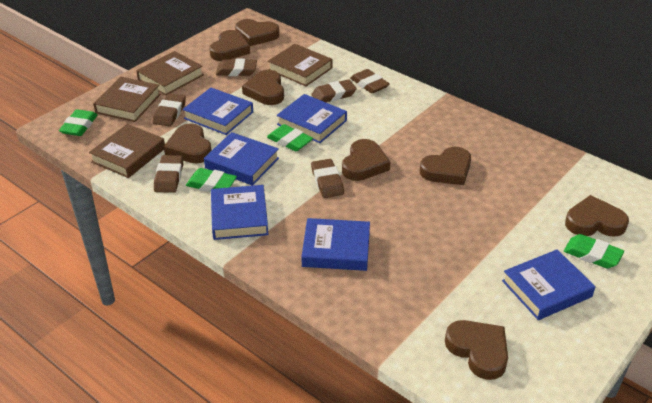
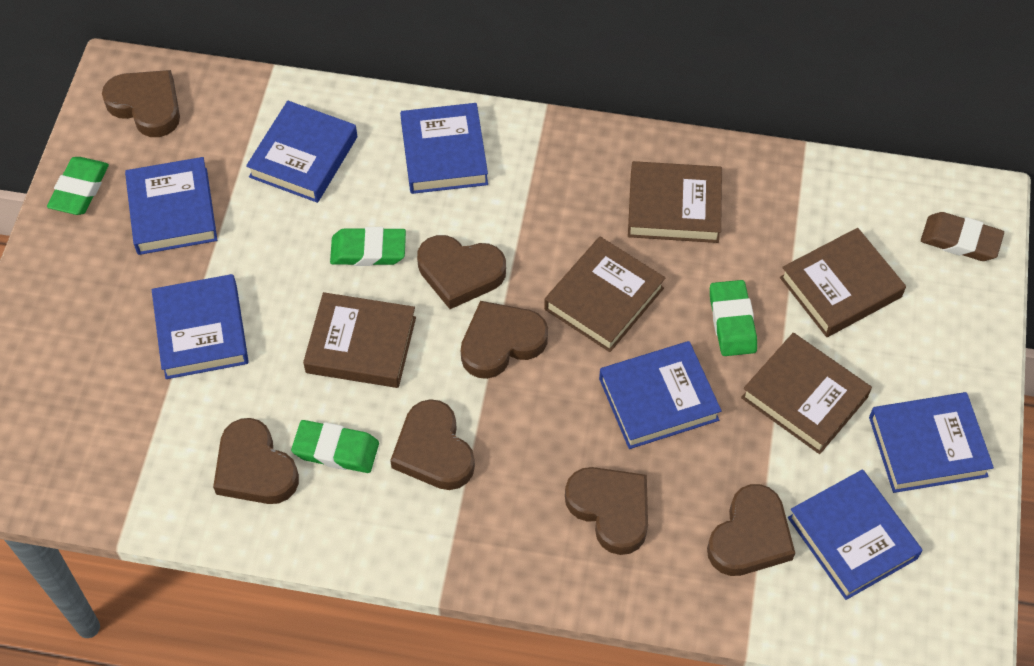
blue book: 6 -> 7
brown book: 4 -> 5
brown eraser: 6 -> 1
brown heart: 8 -> 7

